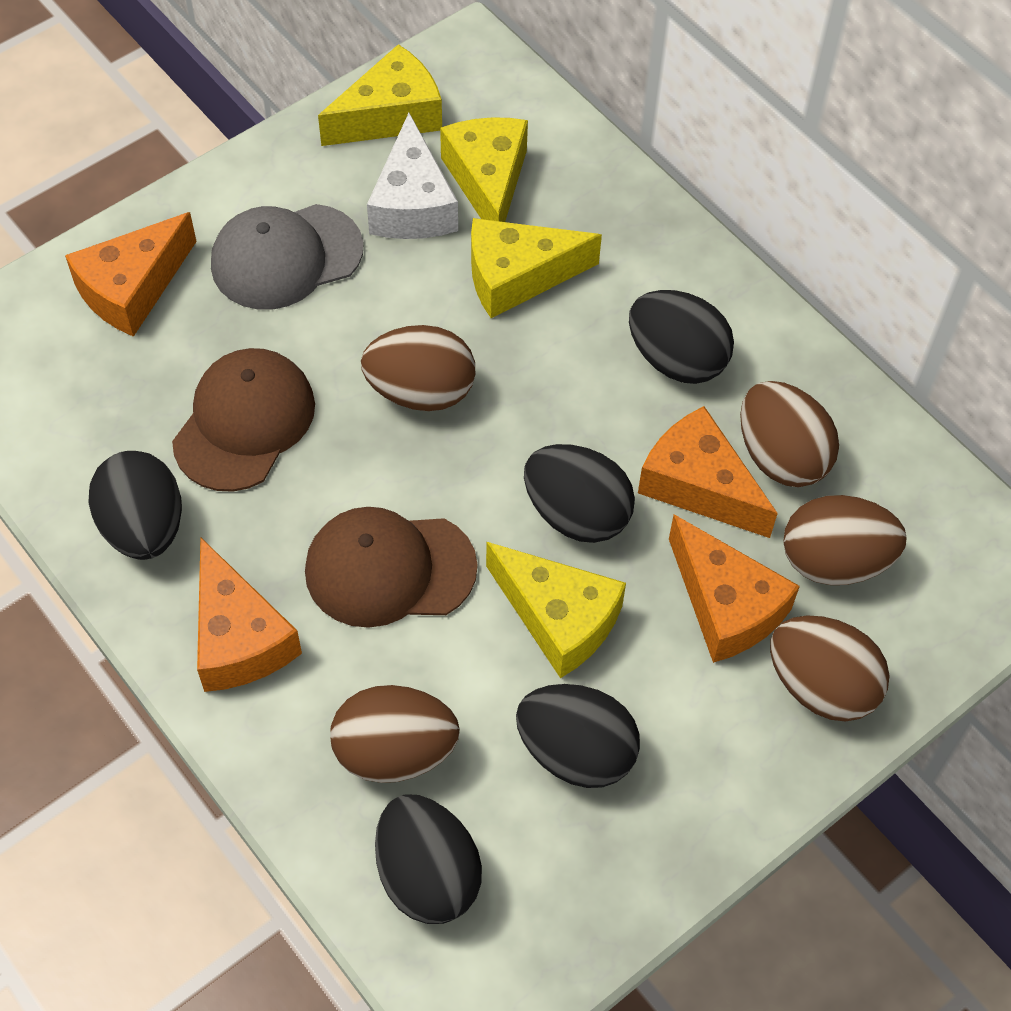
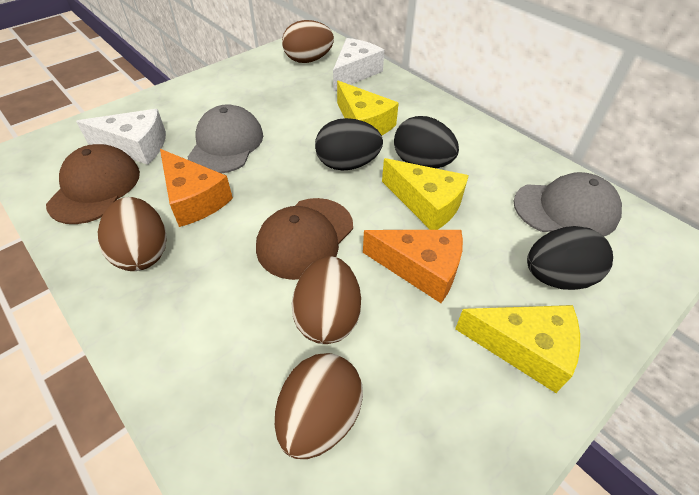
black egg: 5 -> 3
brown egg: 5 -> 4
grey cap: 1 -> 2
orange cheese: 4 -> 2
white cheese: 1 -> 2
yellow cheese: 4 -> 3

